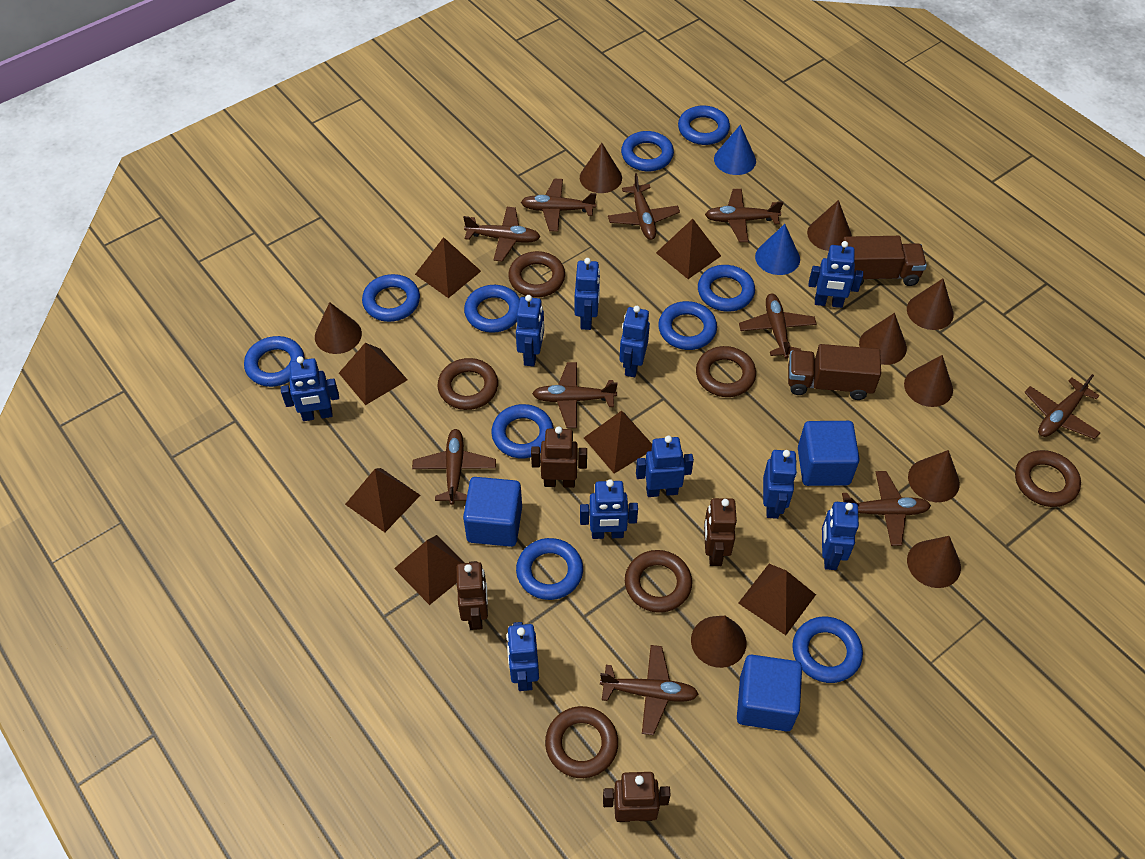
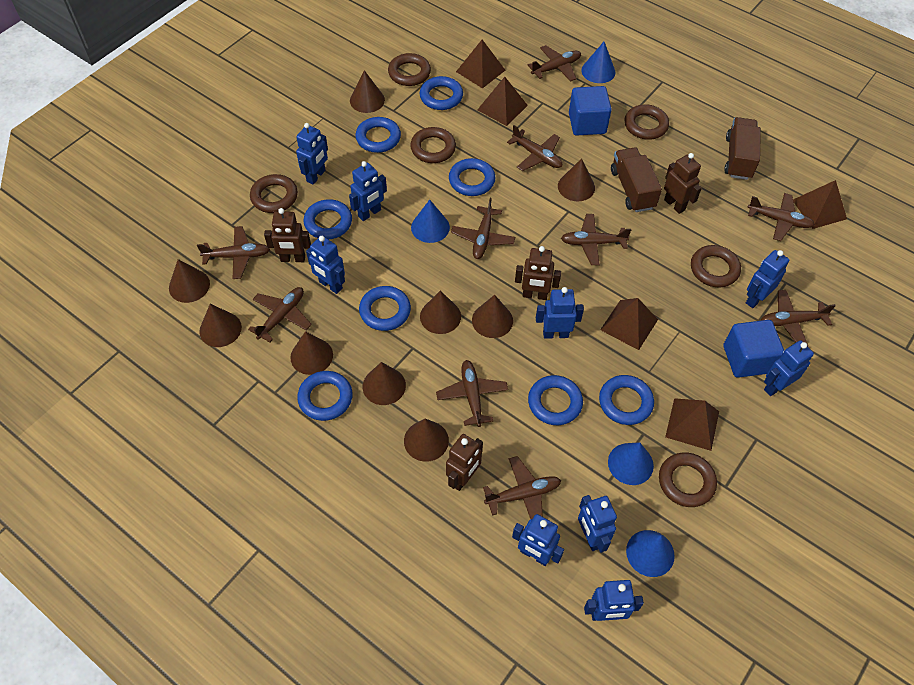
blue cone: 2 -> 4
blue cube: 3 -> 2
blue ring: 10 -> 8
blue robot: 10 -> 9
brown pyramid: 7 -> 5

